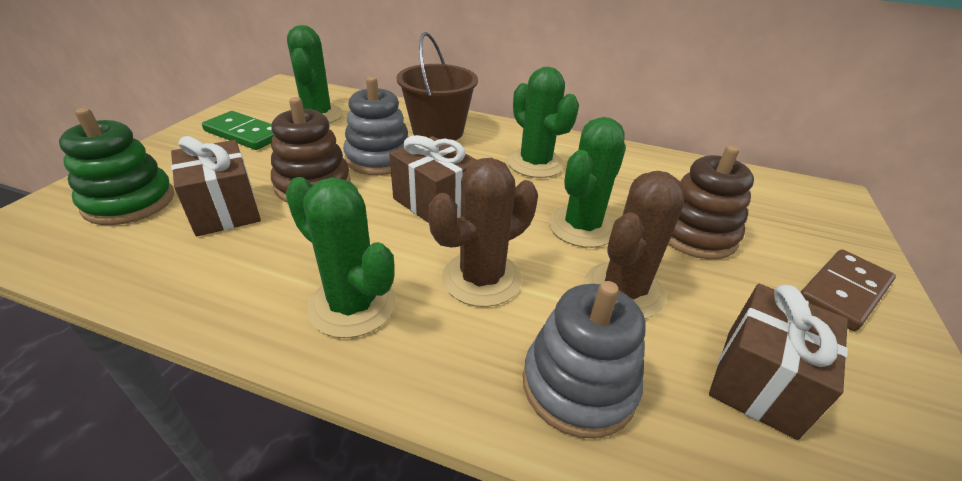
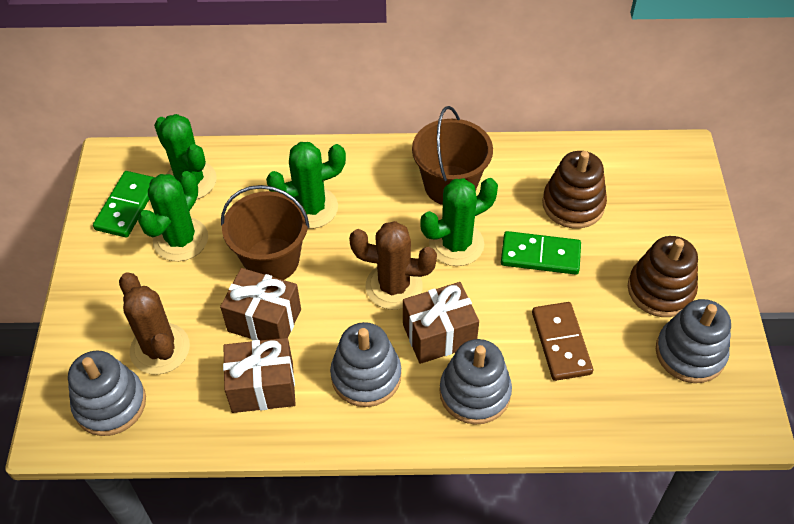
brown bucket: 1 -> 2
green domino: 1 -> 2
green stacking toy: 1 -> 0
grey stacking toy: 2 -> 4

